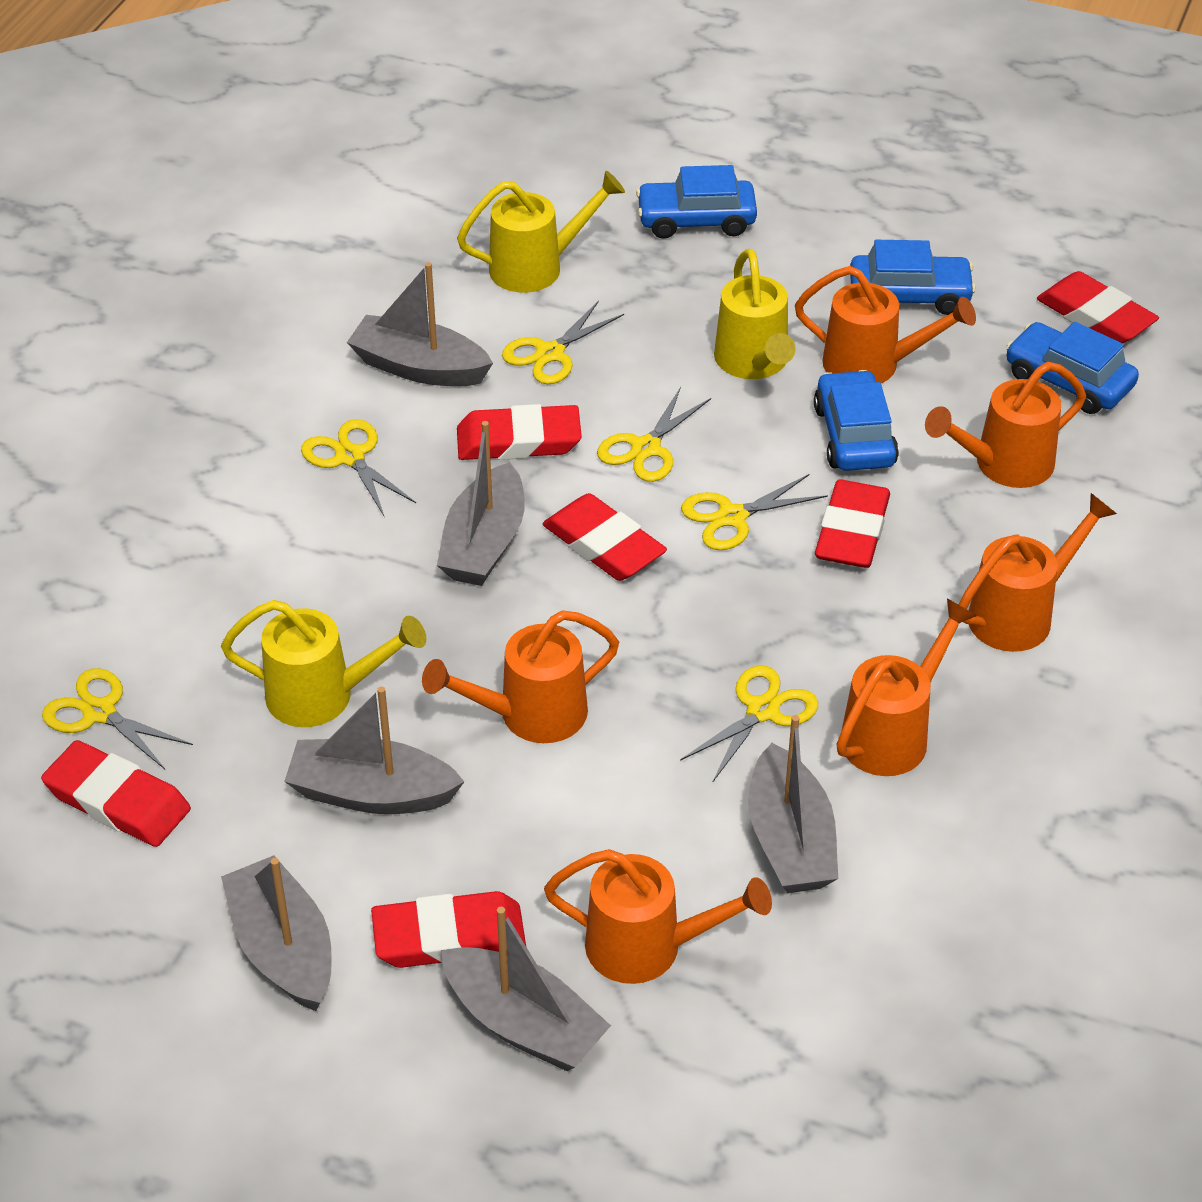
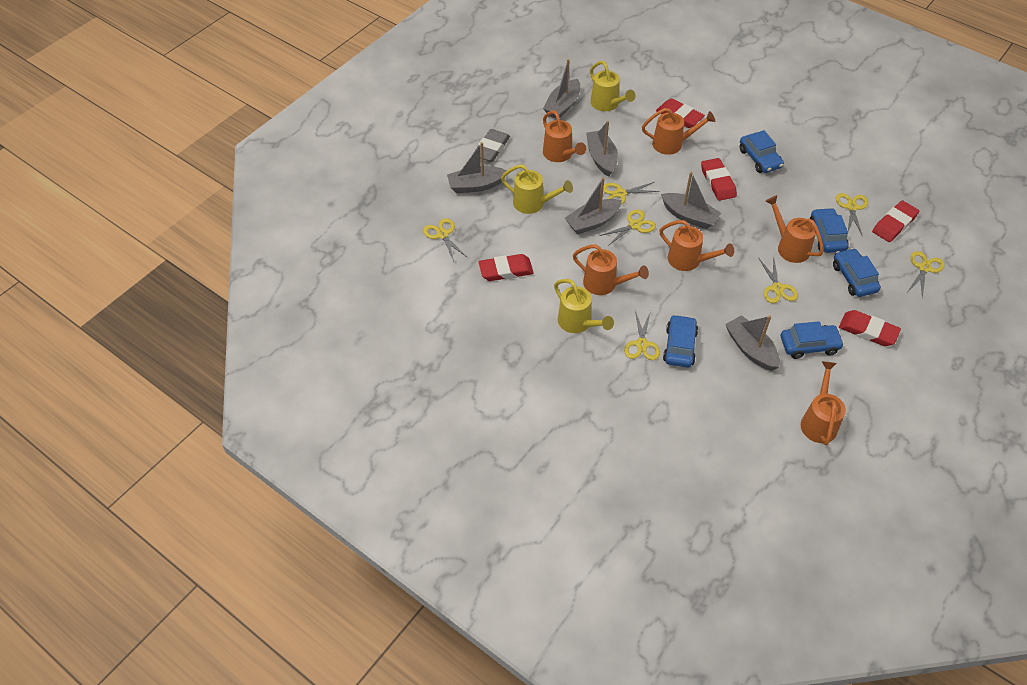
blue car: 4 -> 5
grey eraser: 0 -> 1
red eraser: 6 -> 5
yellow scissors: 6 -> 7

